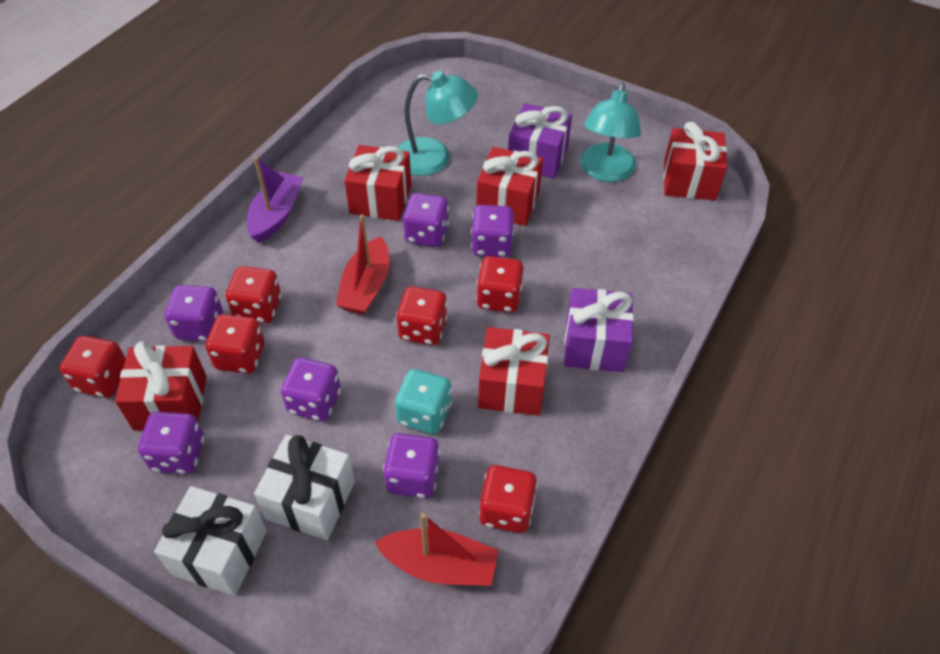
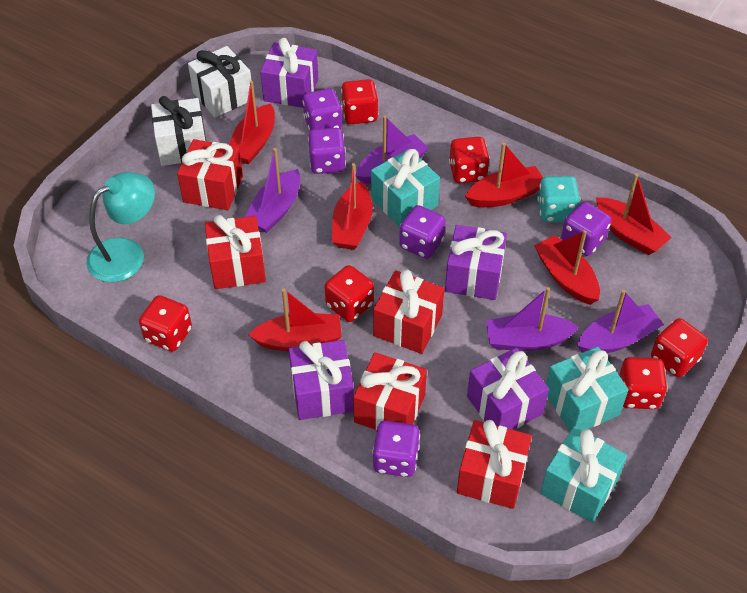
purple boat: 1 -> 4
purple dice: 6 -> 5
purple gift: 2 -> 4
red boat: 2 -> 6
turquoise gift: 0 -> 3
turquoise lamp: 2 -> 1

